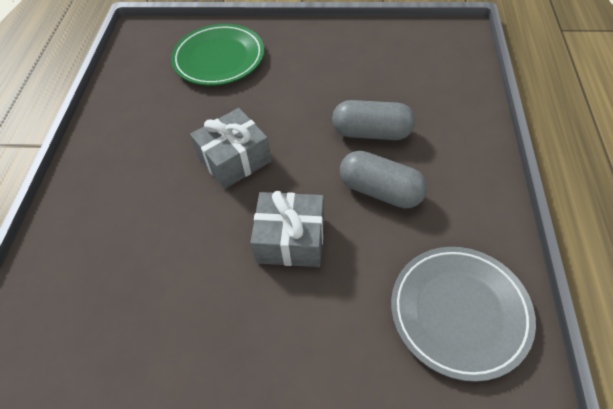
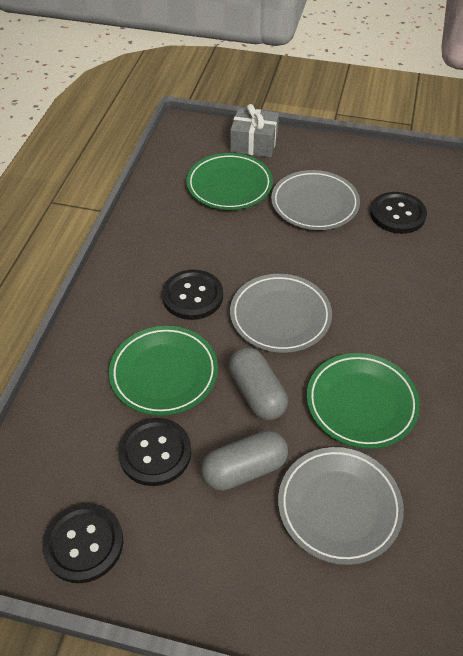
black button: 0 -> 4
green plate: 1 -> 3
grey gift: 2 -> 1
grey plate: 1 -> 3

